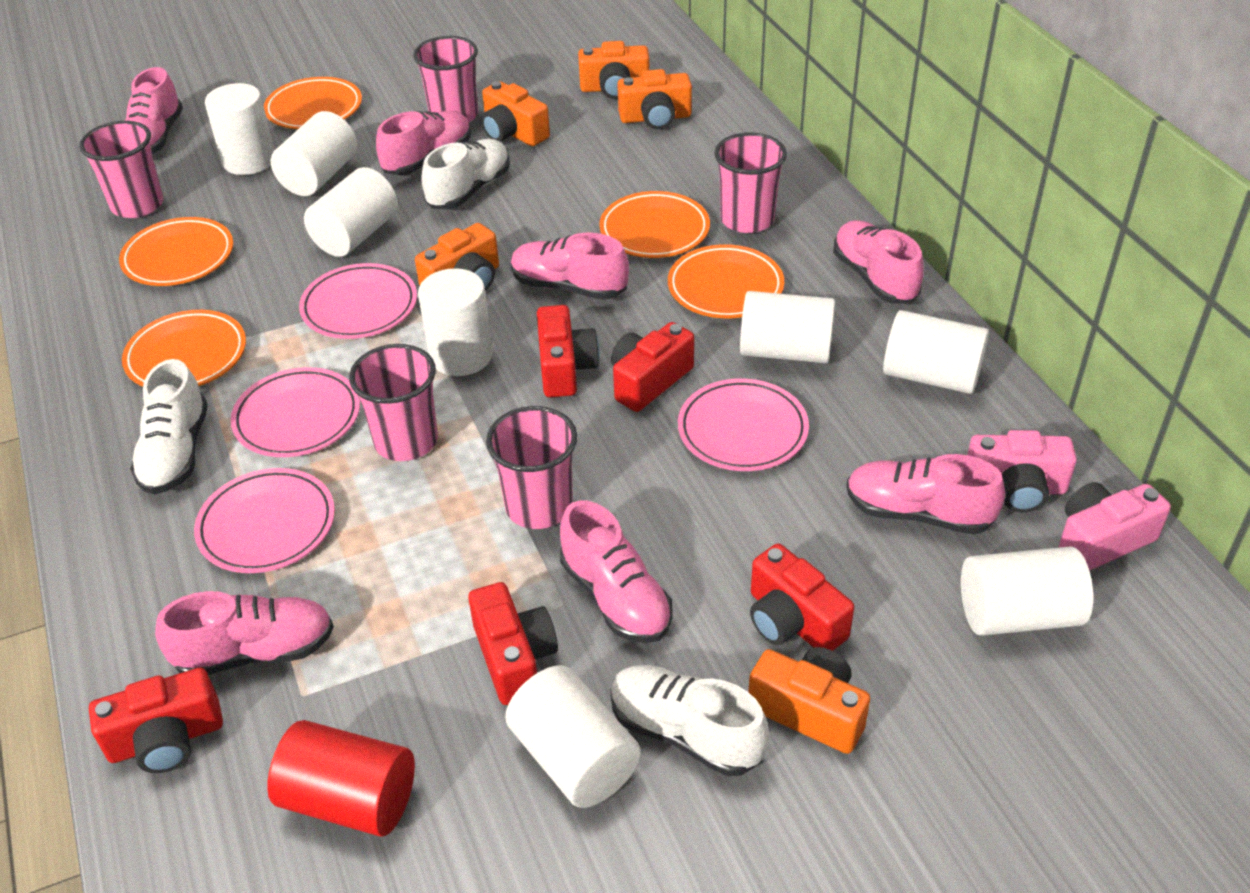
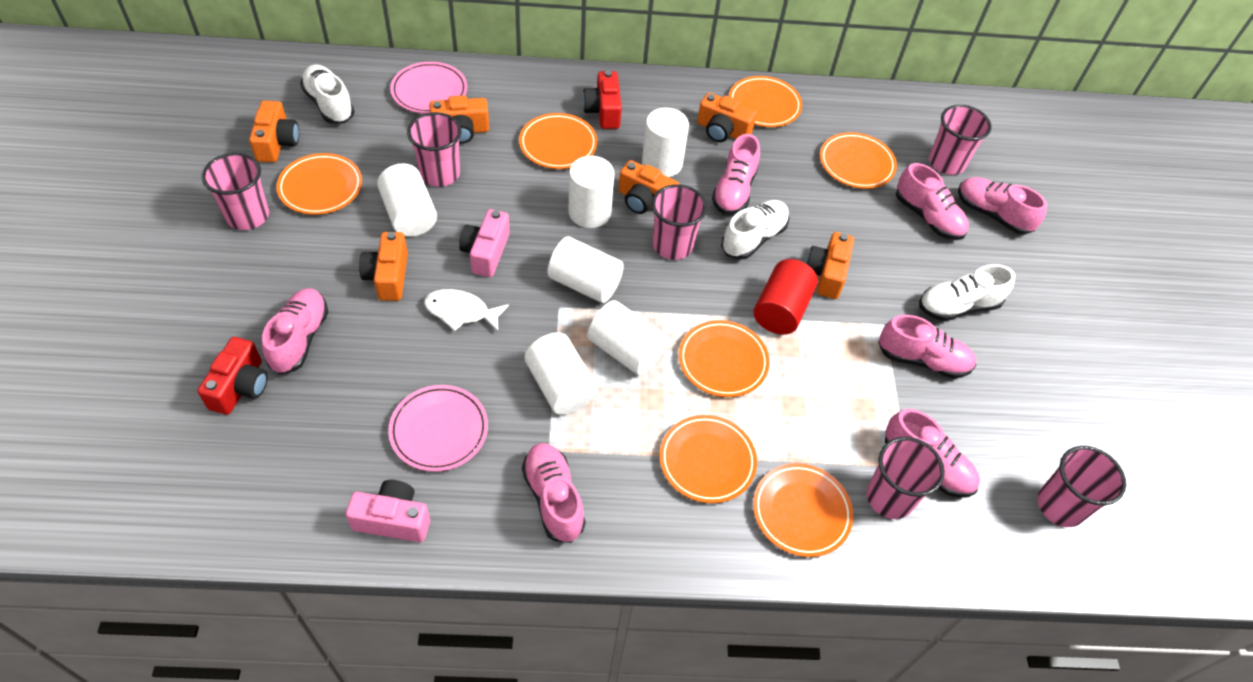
orange camera: 5 -> 6
orange plate: 5 -> 7
pink cup: 5 -> 6
pink plate: 4 -> 2
red camera: 5 -> 2
white cylinder: 8 -> 6
white fish: 0 -> 1

